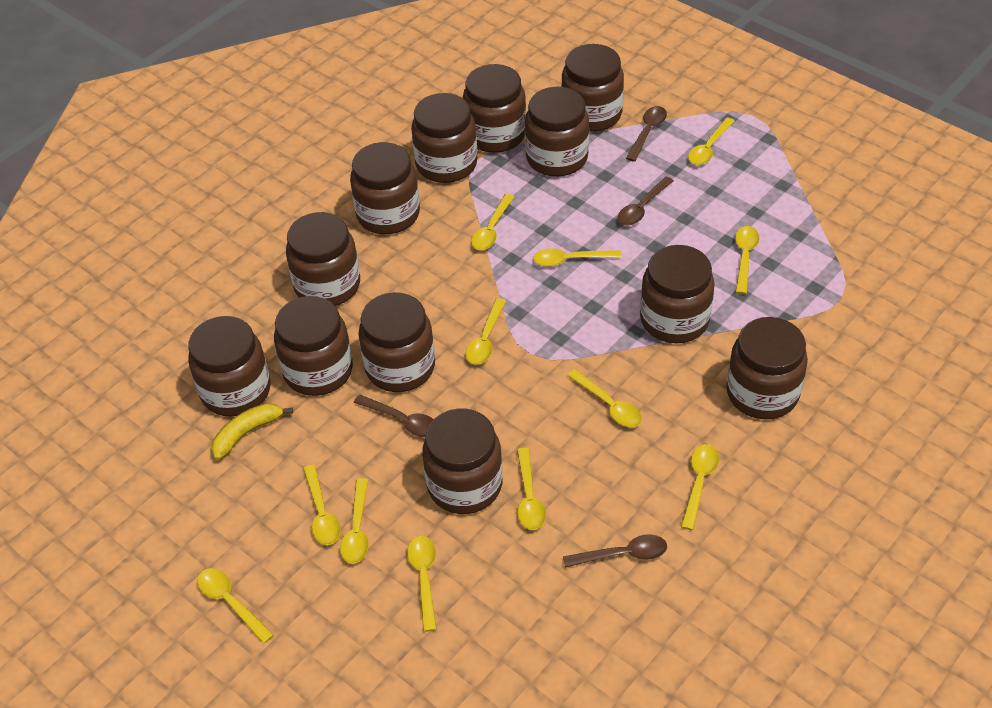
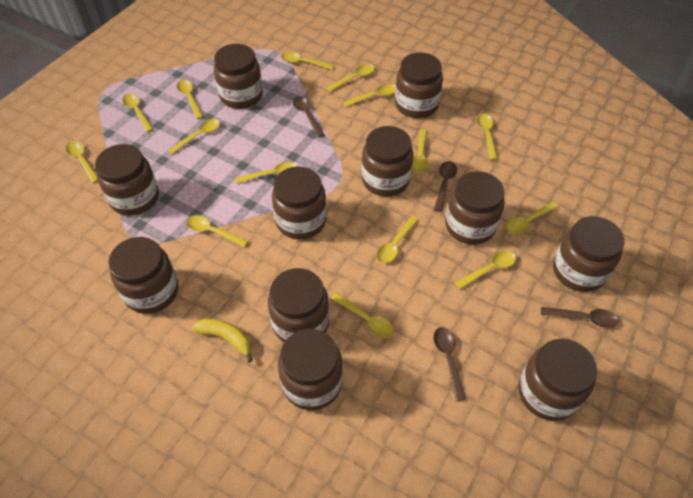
brown jar: 12 -> 11
yellow spoon: 12 -> 15

